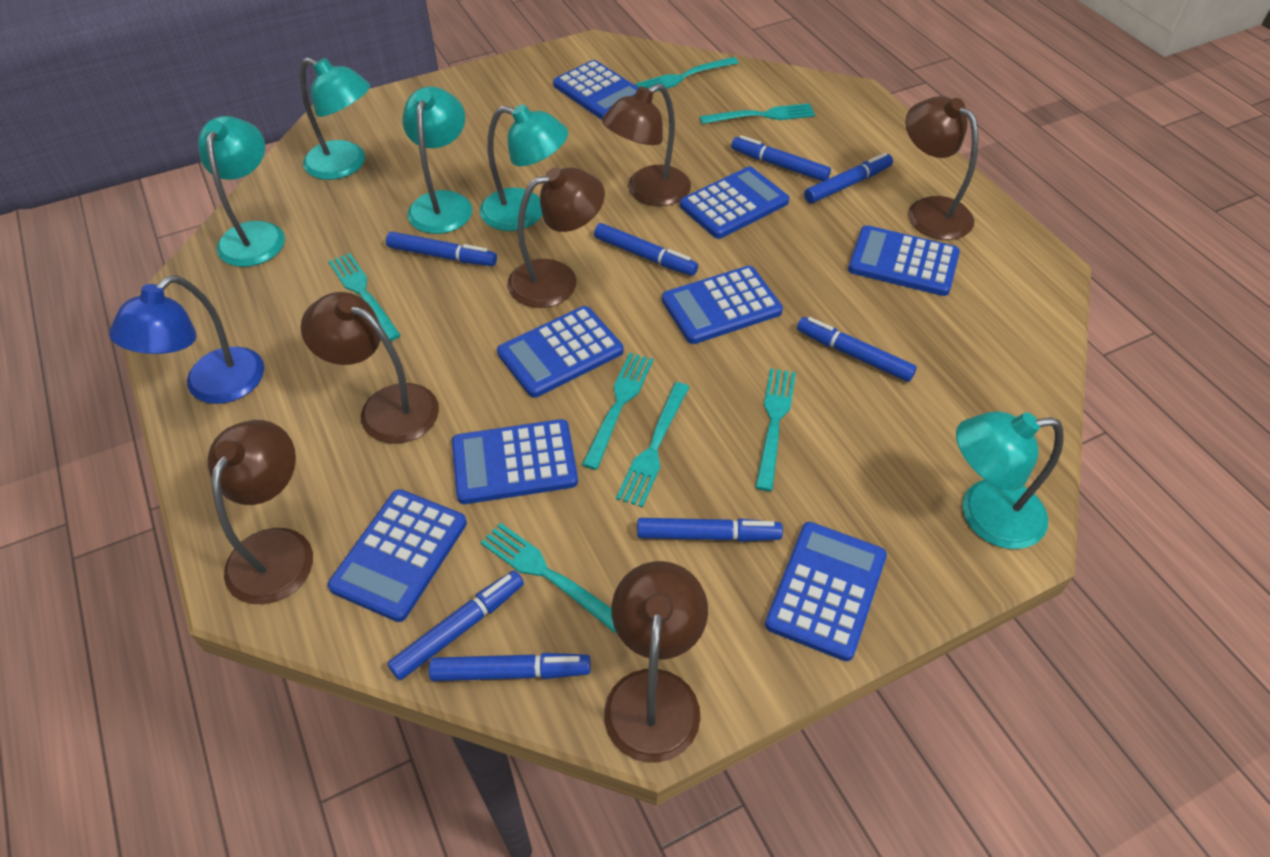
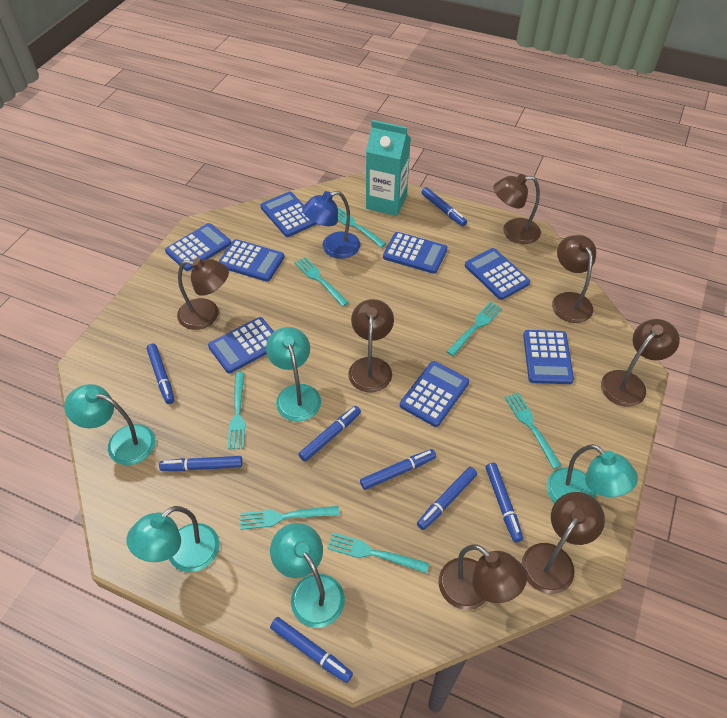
brown lamp: 6 -> 7
turquoise carton: 0 -> 1

